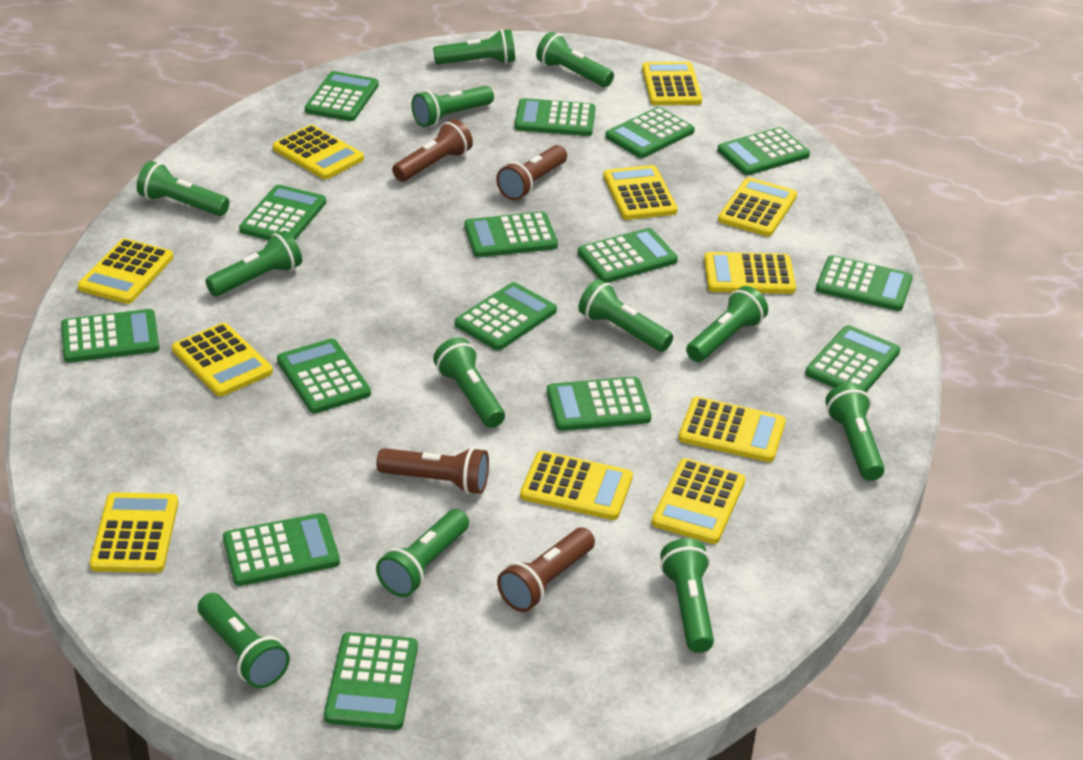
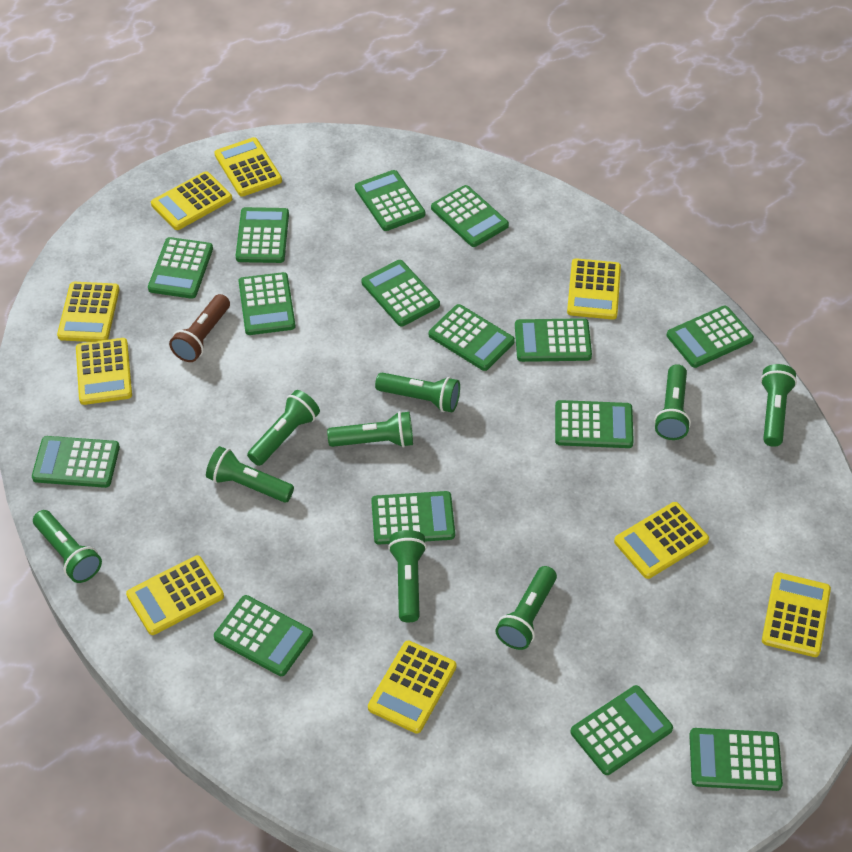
brown flashlight: 4 -> 1
green flashlight: 12 -> 9
yellow calculator: 11 -> 9

